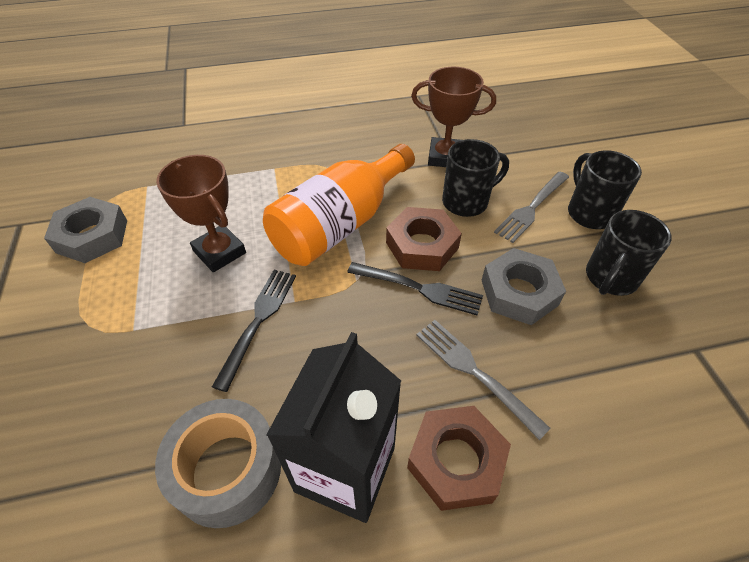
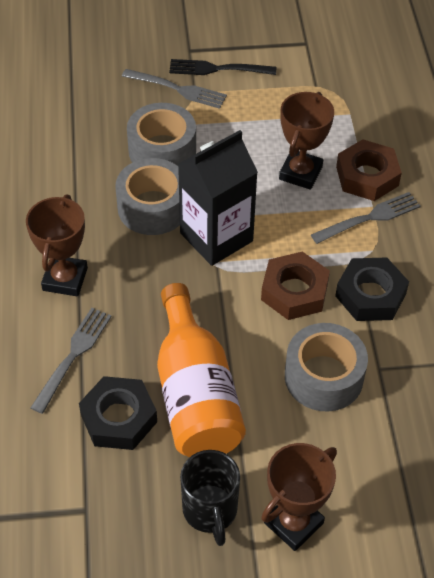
black fork: 2 -> 1
black mug: 3 -> 1
black nut: 0 -> 2
brown trophy: 2 -> 3
grey fork: 2 -> 3
grey nut: 2 -> 0
grey tape: 1 -> 3

